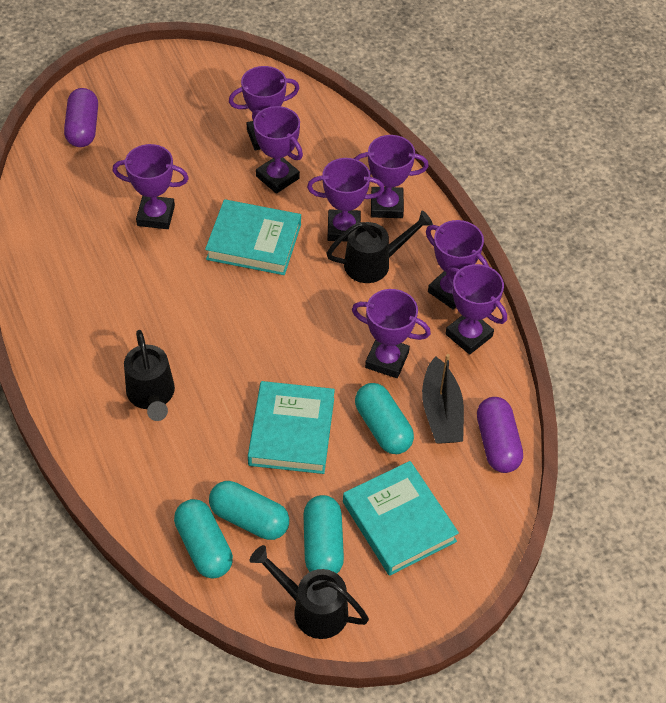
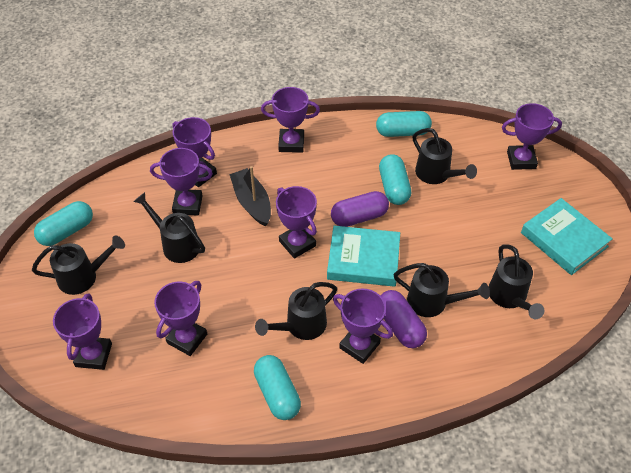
black watering can: 3 -> 6
turquoise book: 3 -> 2

